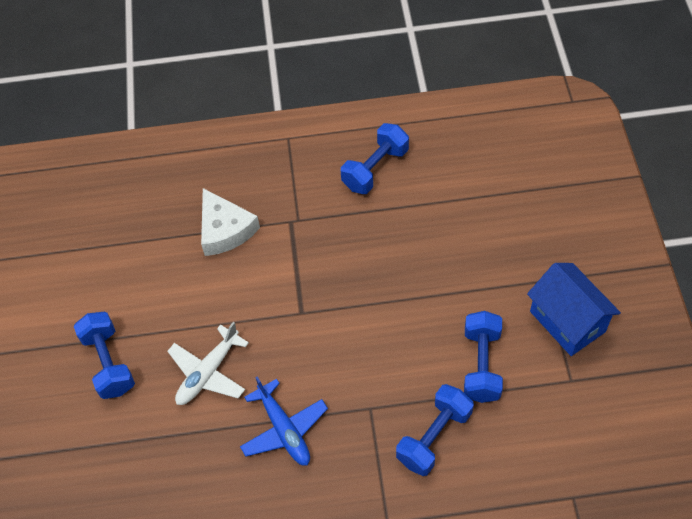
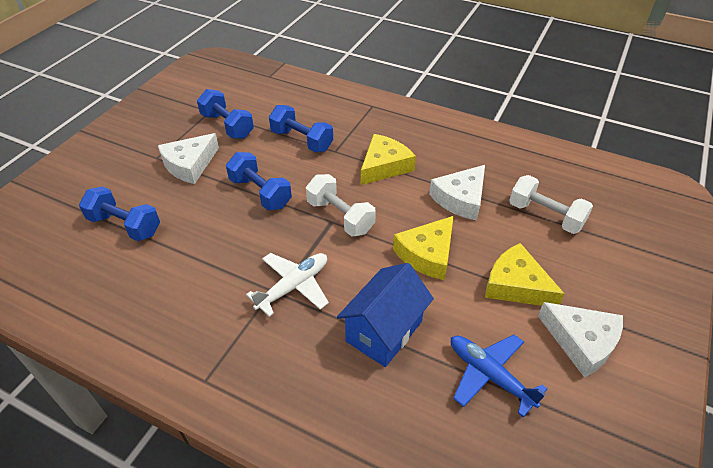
white cheese: 1 -> 3
white dumbbell: 0 -> 2
yellow cheese: 0 -> 3

